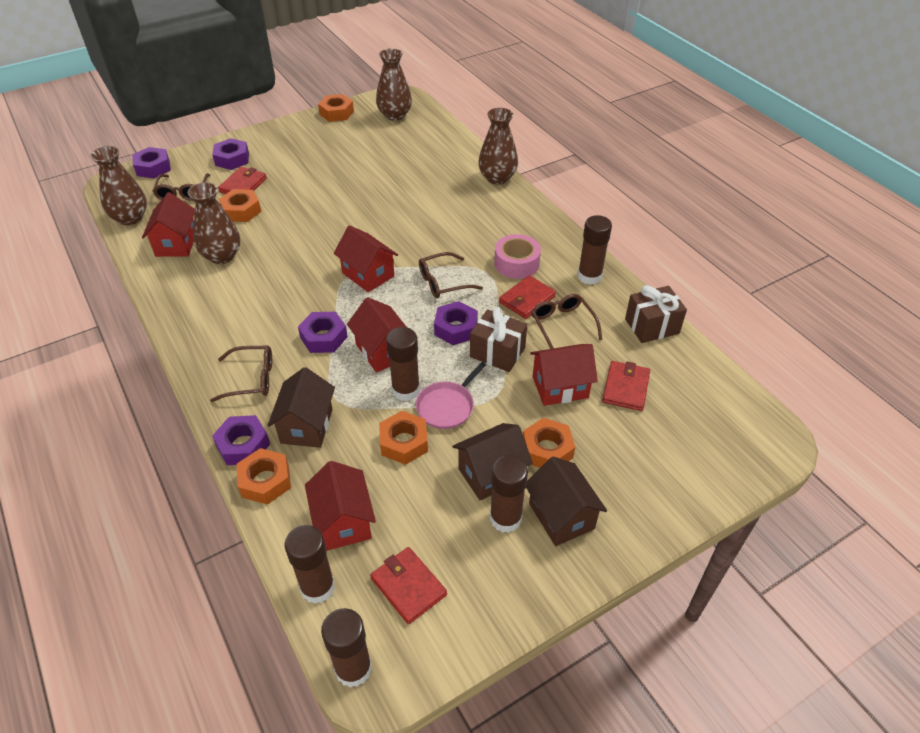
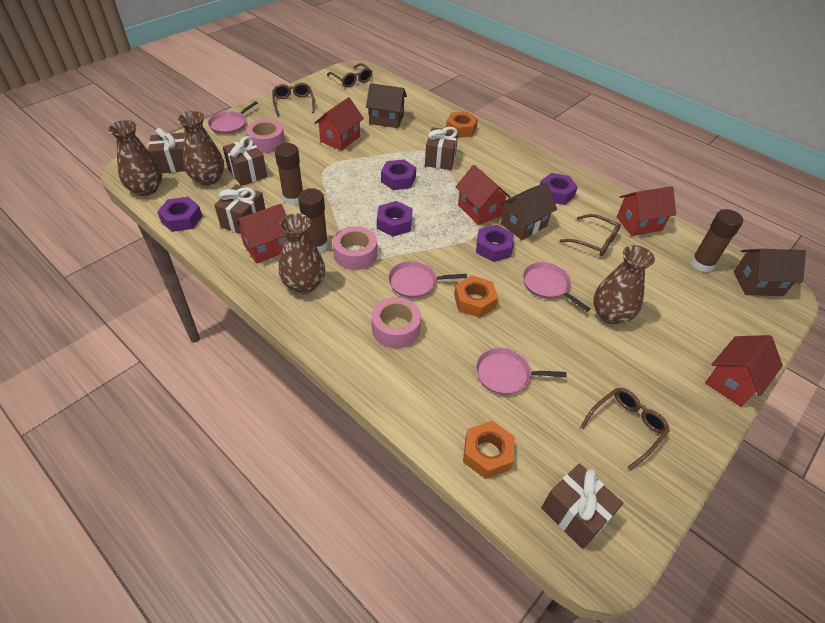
brown gift: 2 -> 5
brown glue stick: 5 -> 3
orange nut: 5 -> 3
pink pan: 1 -> 4
pink tape: 1 -> 3
red wallet: 4 -> 0

